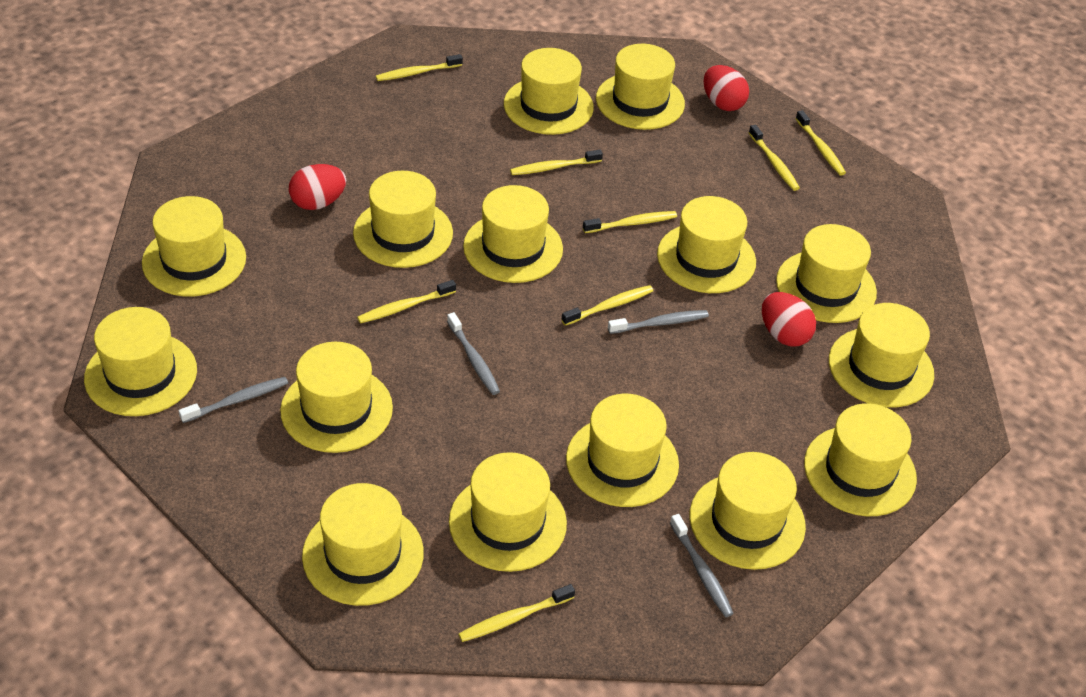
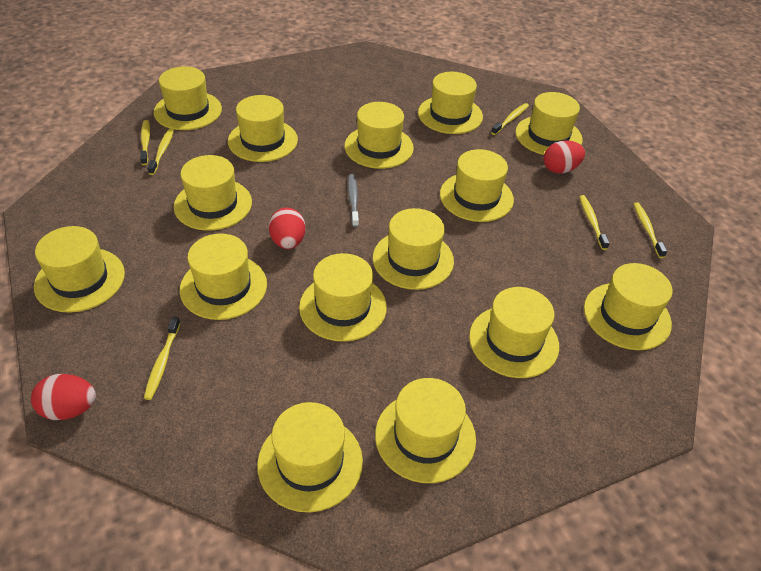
grey toothbrush: 4 -> 1
yellow toothbrush: 8 -> 6

